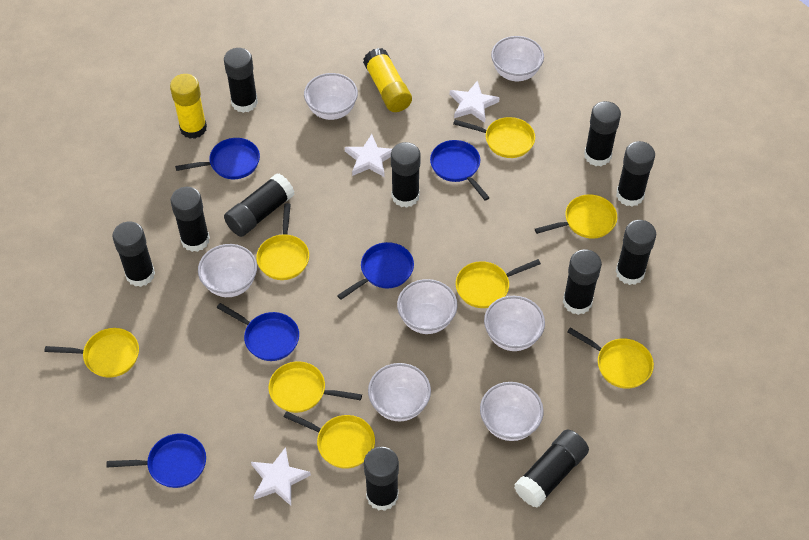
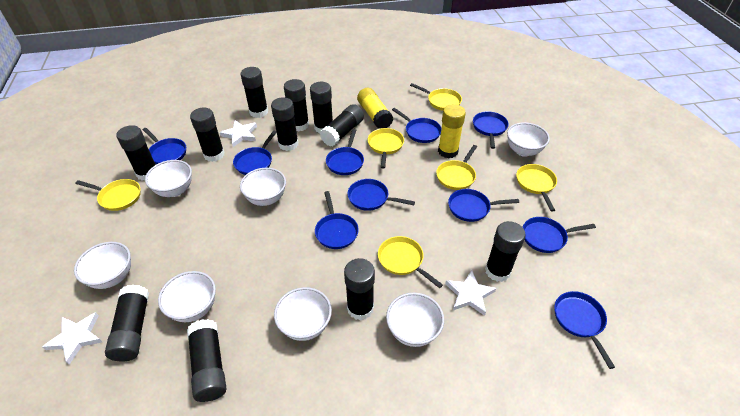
blue pan: 5 -> 10
yellow pan: 8 -> 6

